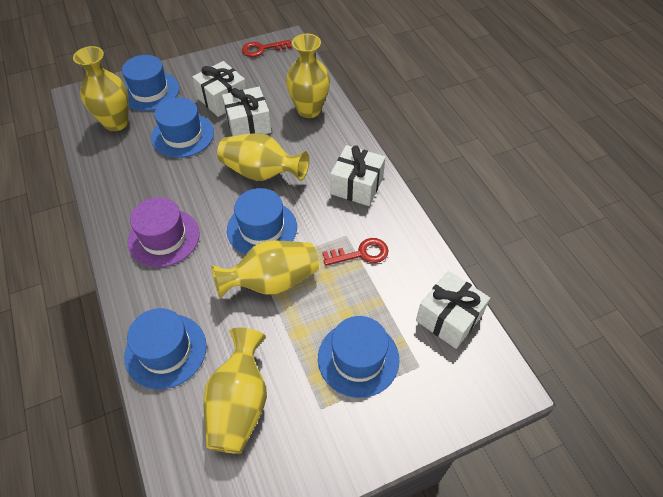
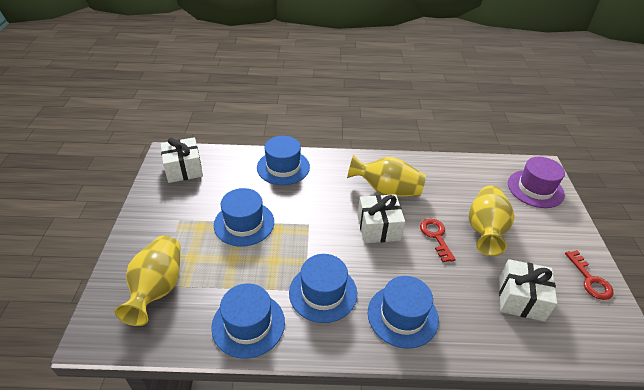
white gift: 4 -> 3
yellow vase: 5 -> 3

